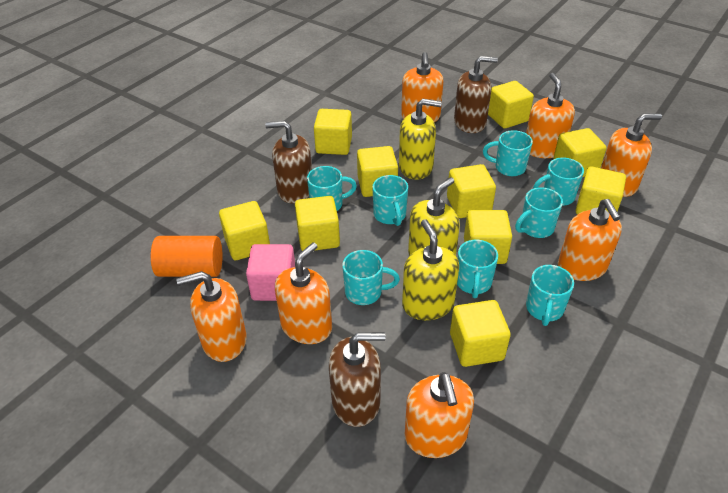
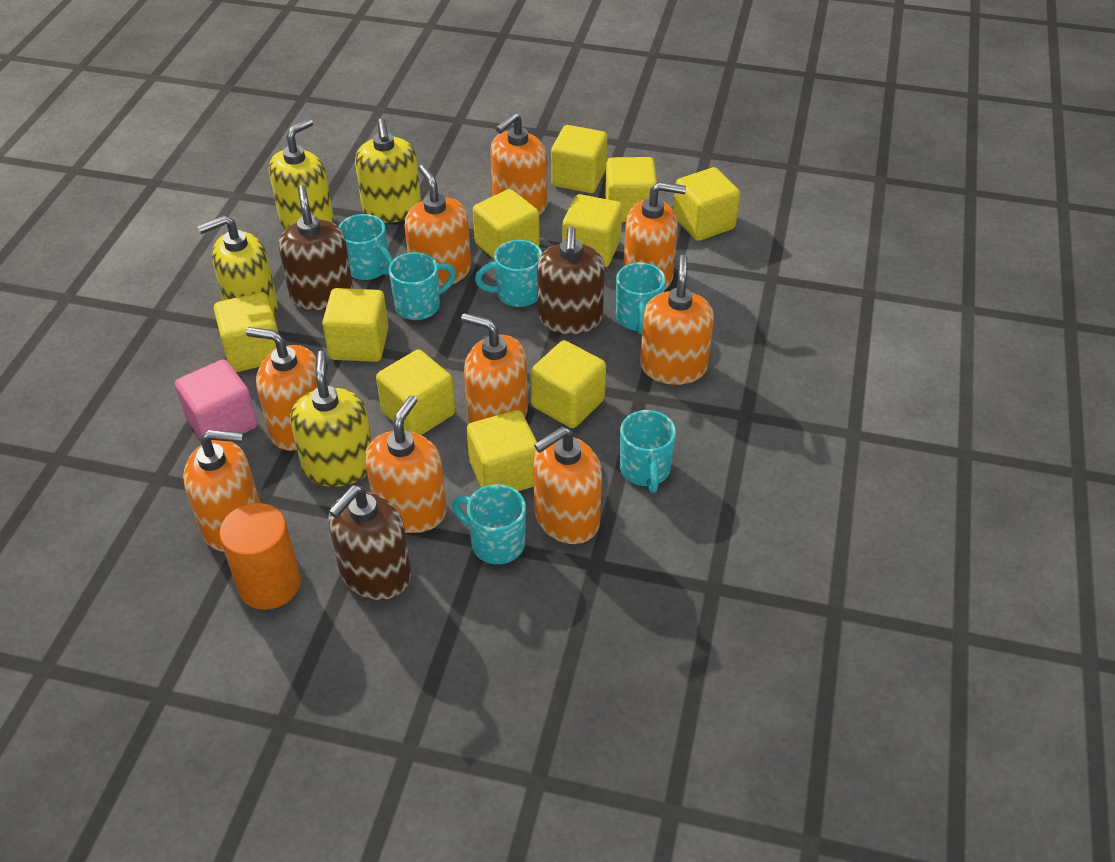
orange soap dispenser: 7 -> 9
turquoise mug: 8 -> 6
yellow soap dispenser: 3 -> 4

